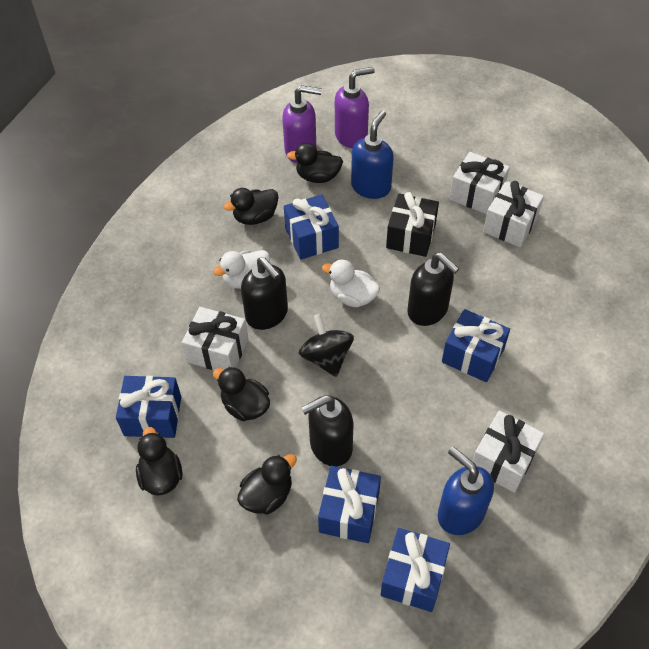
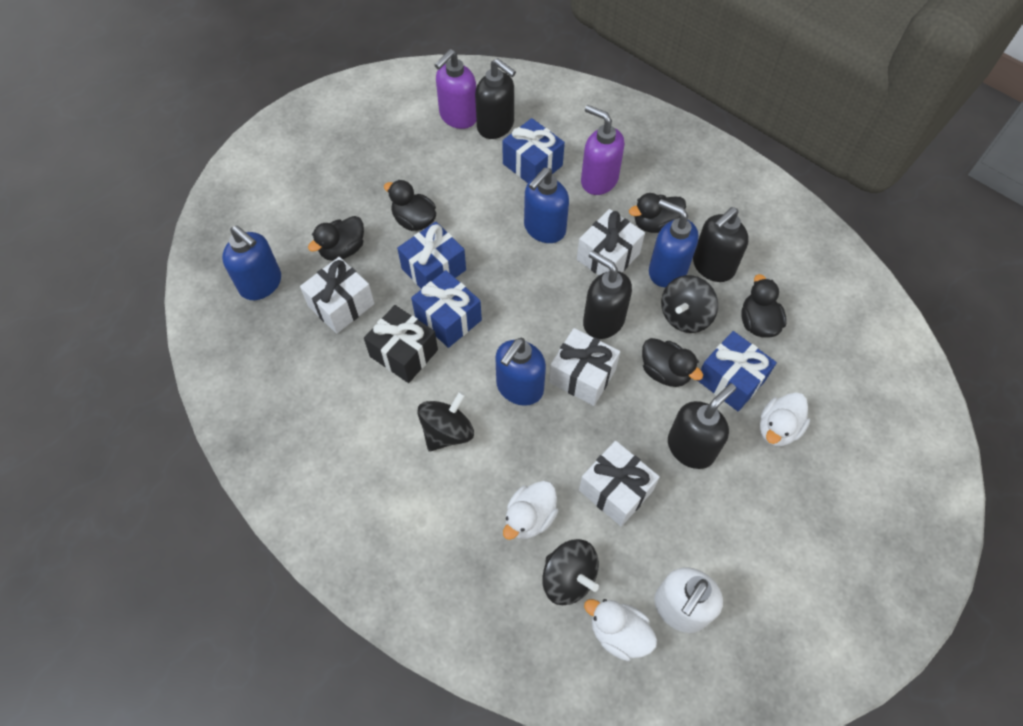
black soap dispenser: 3 -> 4
black spinning top: 1 -> 3
blue gift: 5 -> 4
blue soap dispenser: 2 -> 4
white duck: 2 -> 3
white soap dispenser: 0 -> 1

